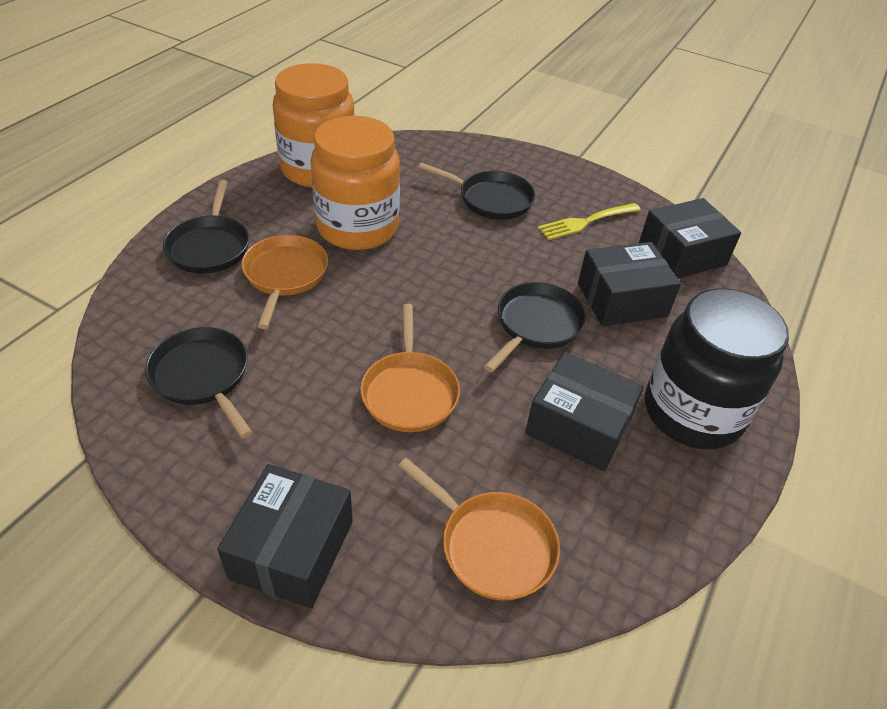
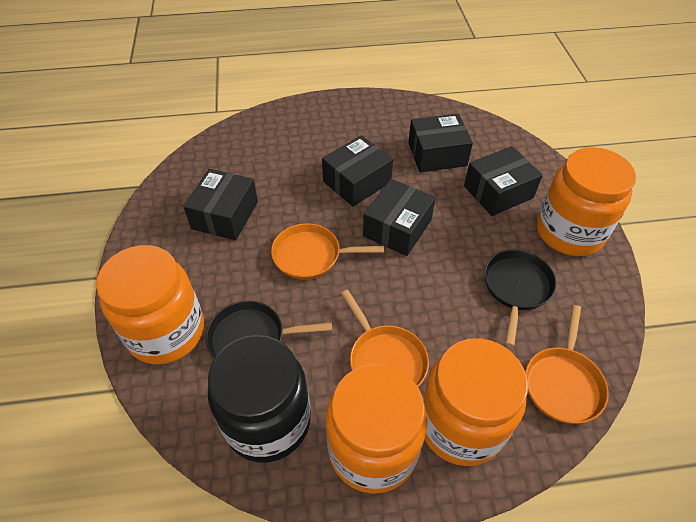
black box: 4 -> 5
black pan: 4 -> 2
orange jar: 2 -> 4
yellow fork: 1 -> 0

